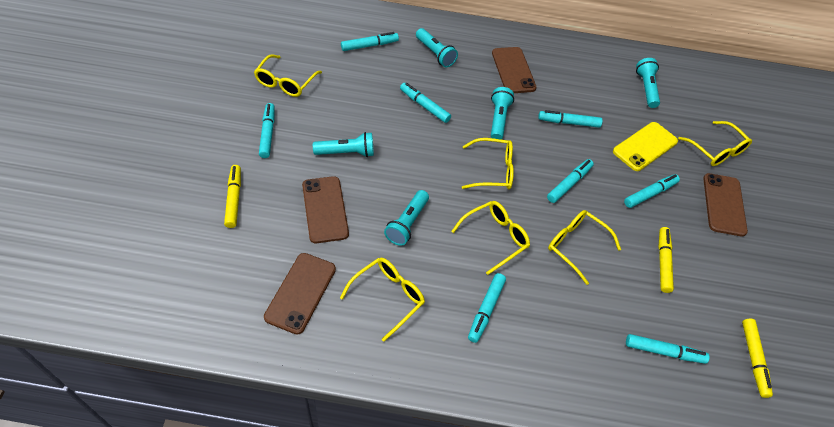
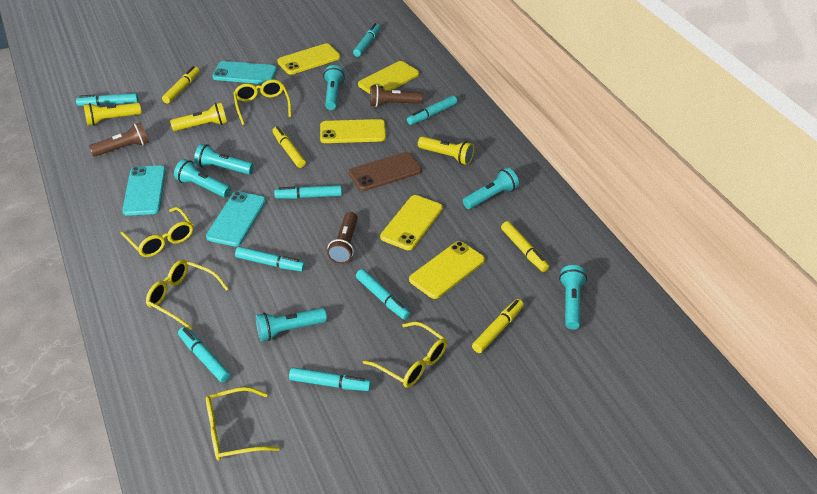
brown flashlight: 0 -> 3
brown phone: 4 -> 1
turquoise flashlight: 5 -> 6
turquoise phone: 0 -> 3
yellow flashlight: 0 -> 3
yellow glasses: 6 -> 5
yellow marker: 3 -> 4
yellow phone: 1 -> 5

